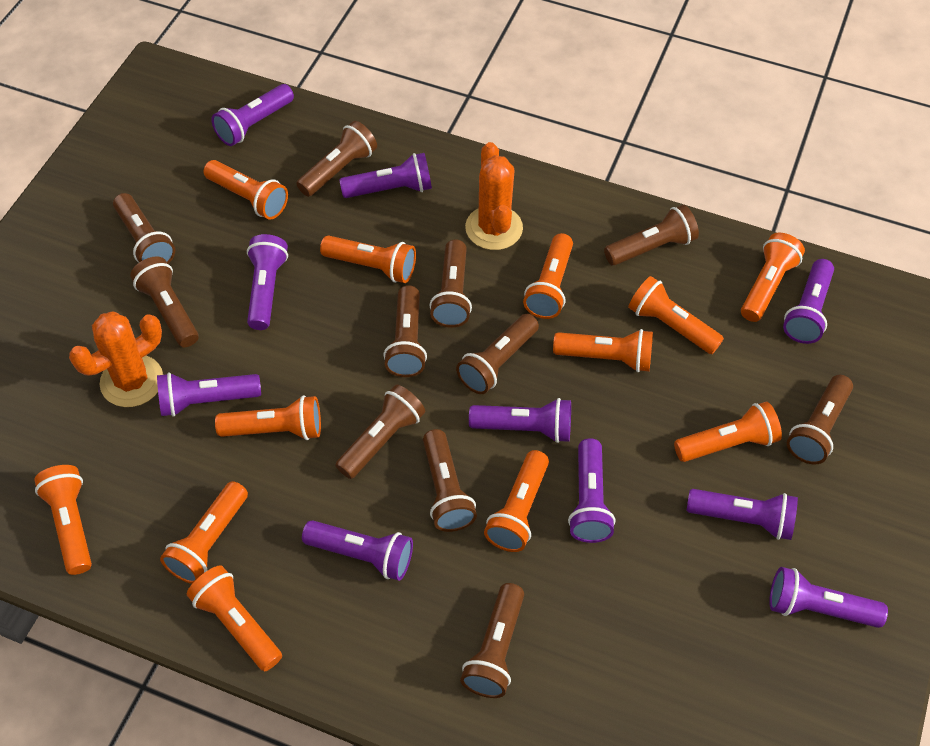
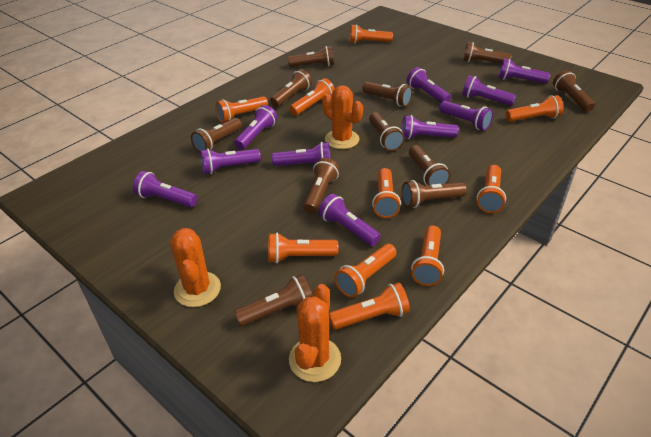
orange cactus: 2 -> 3
orange flashlight: 12 -> 10

